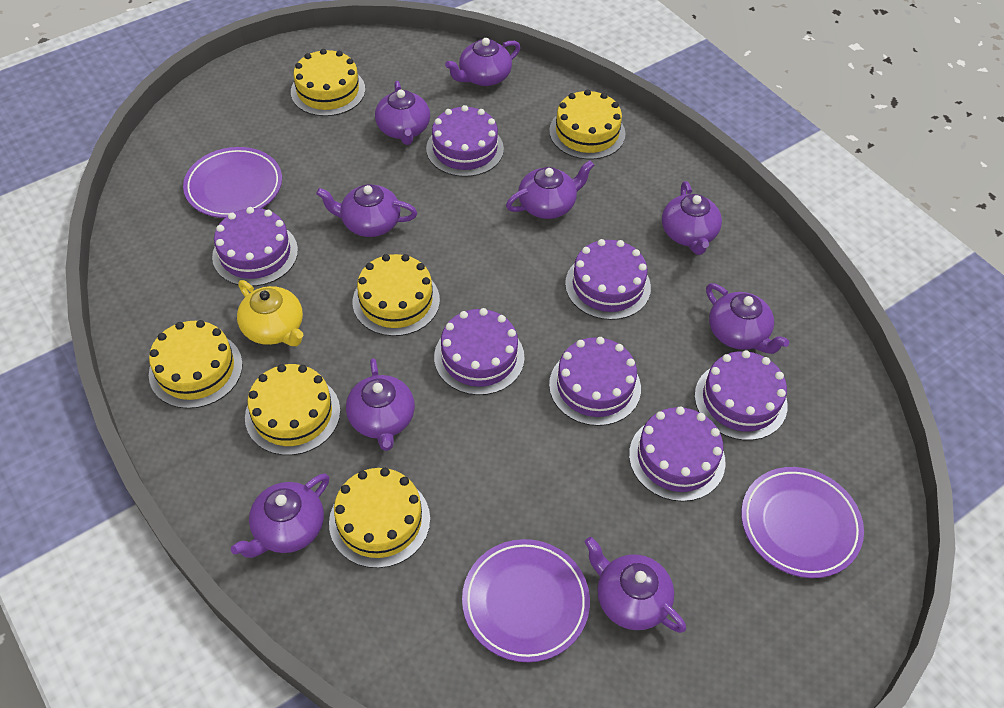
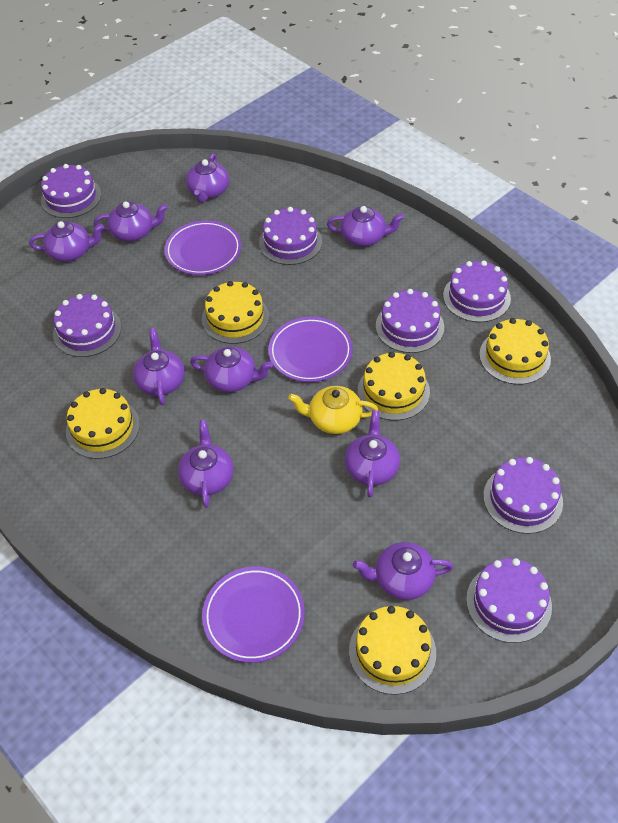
yellow cake: 6 -> 5

